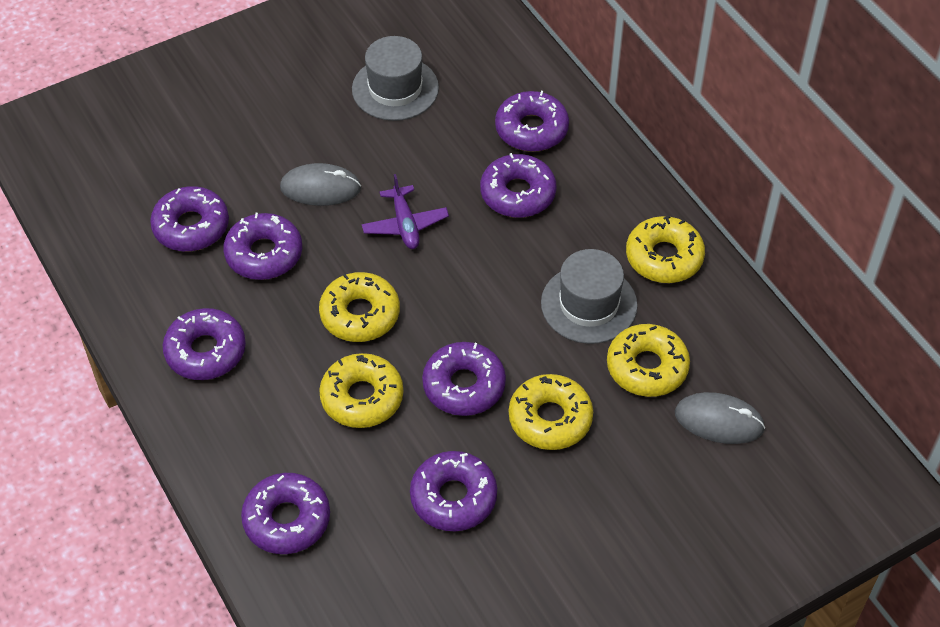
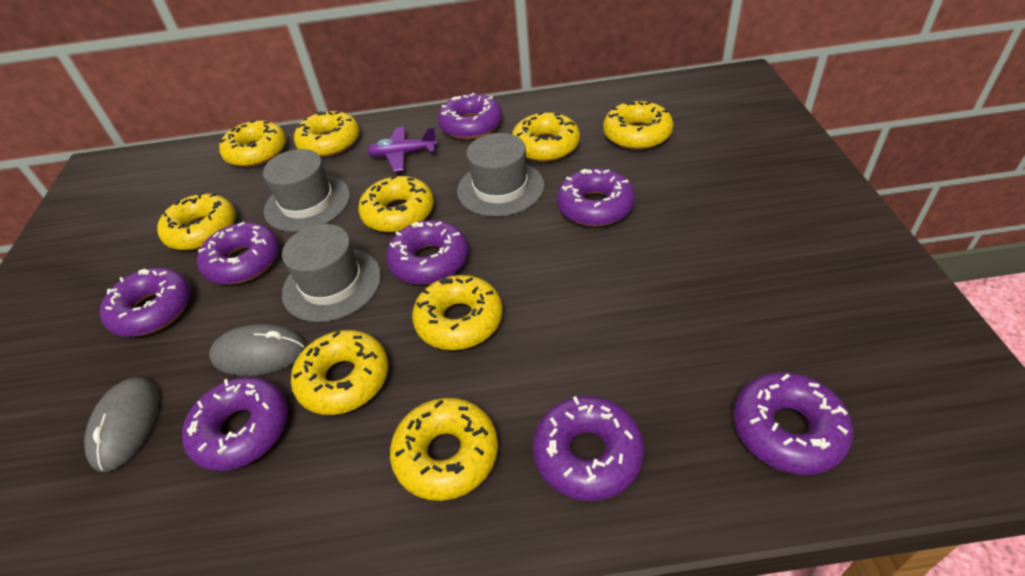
grey hat: 2 -> 3
yellow donut: 5 -> 9

